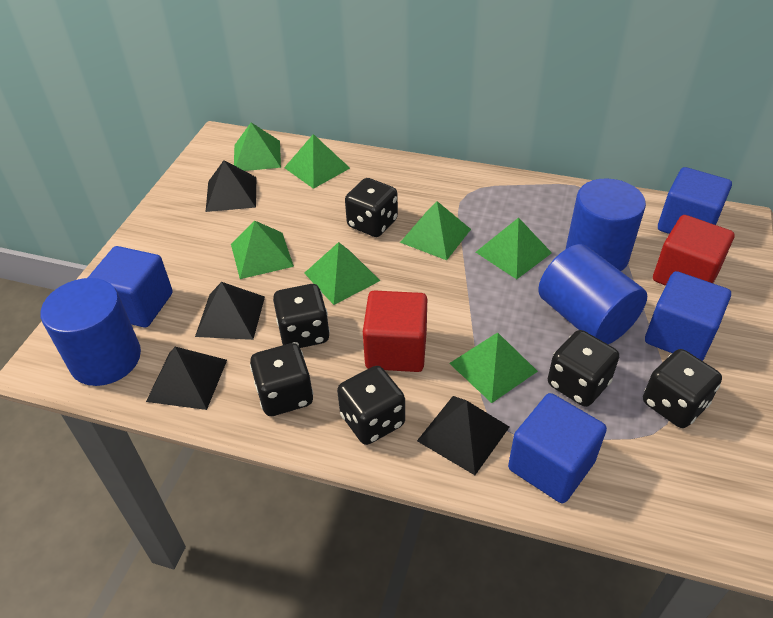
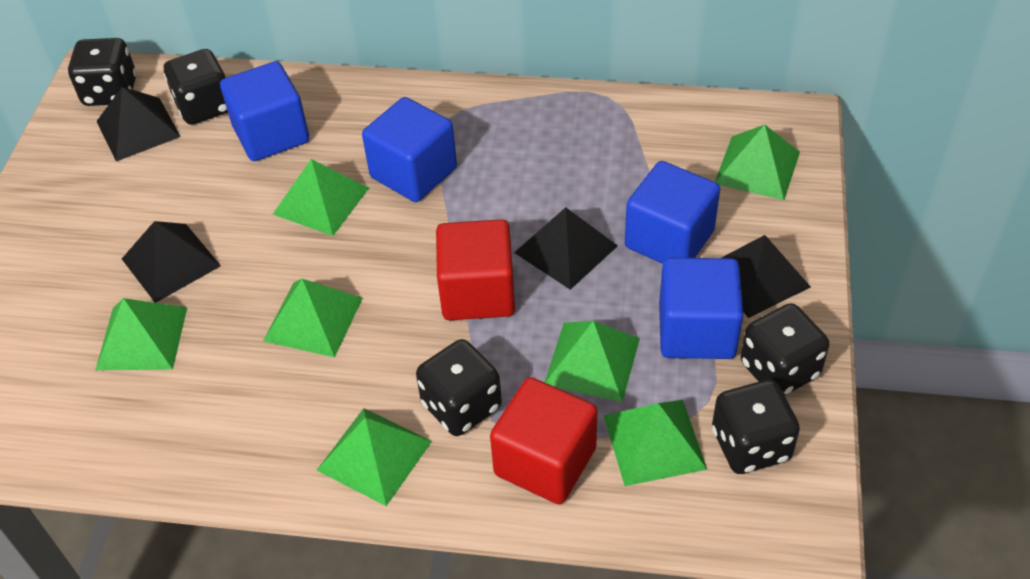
black dice: 6 -> 5
blue cylinder: 3 -> 0

